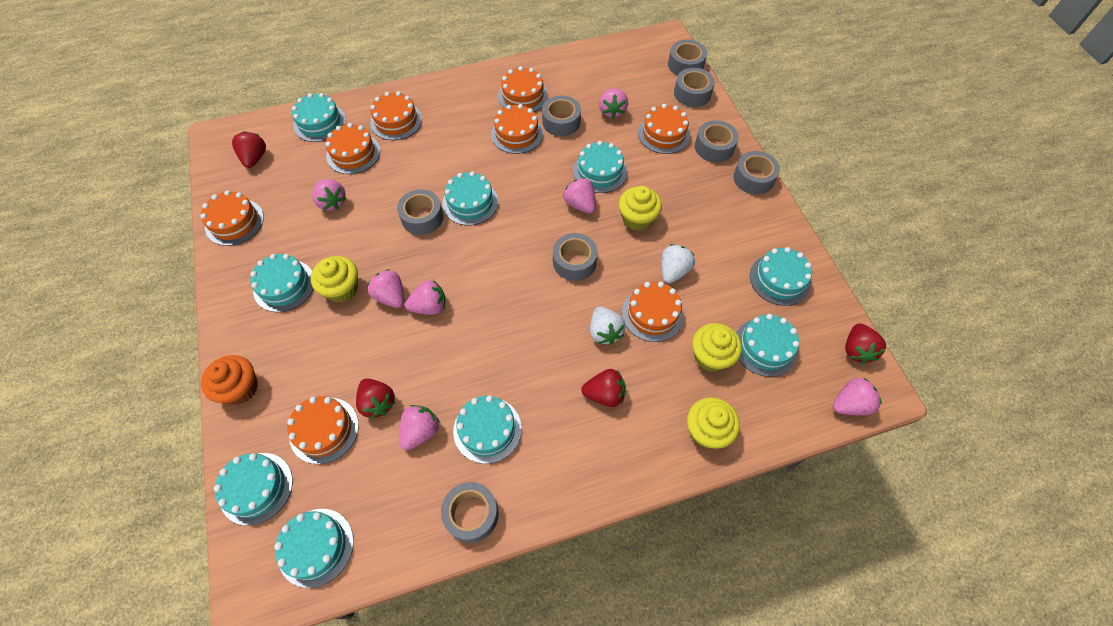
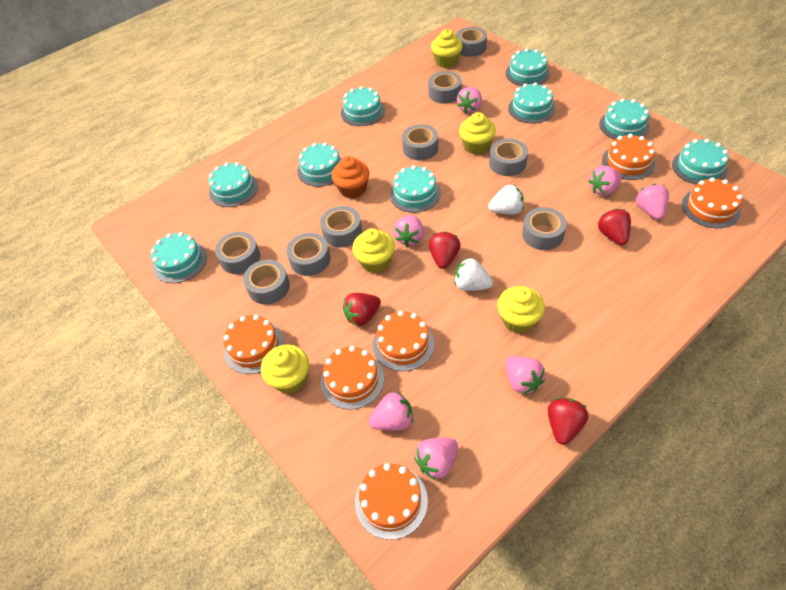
grey tape: 8 -> 9
orange cake: 8 -> 6
yellow cupcake: 4 -> 5

